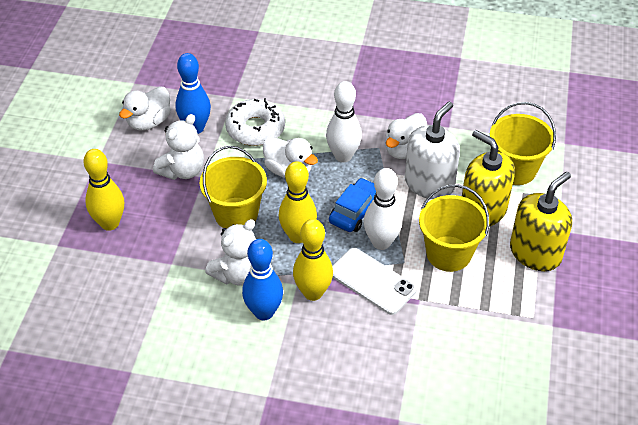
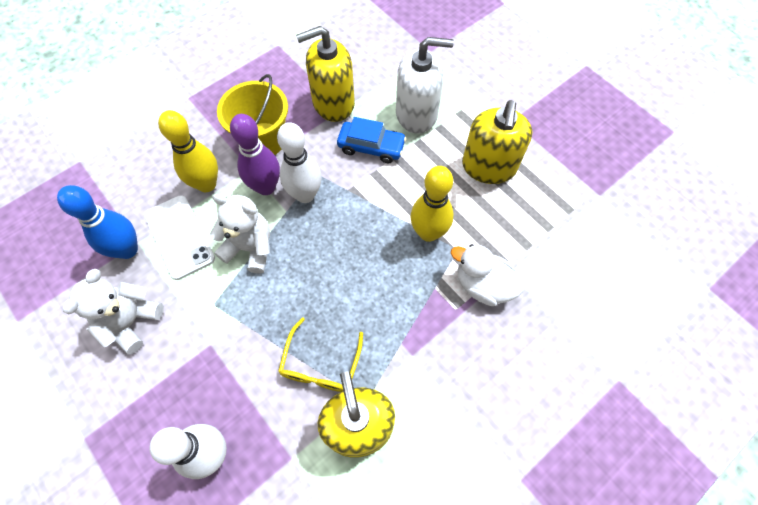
blue bowling pin: 2 -> 1
purple bowling pin: 0 -> 1
white donut: 1 -> 0
white duck: 3 -> 1
yellow bowling pin: 3 -> 2
yellow bucket: 3 -> 1
yellow glasses: 0 -> 1
yellow soap dispenser: 2 -> 3

